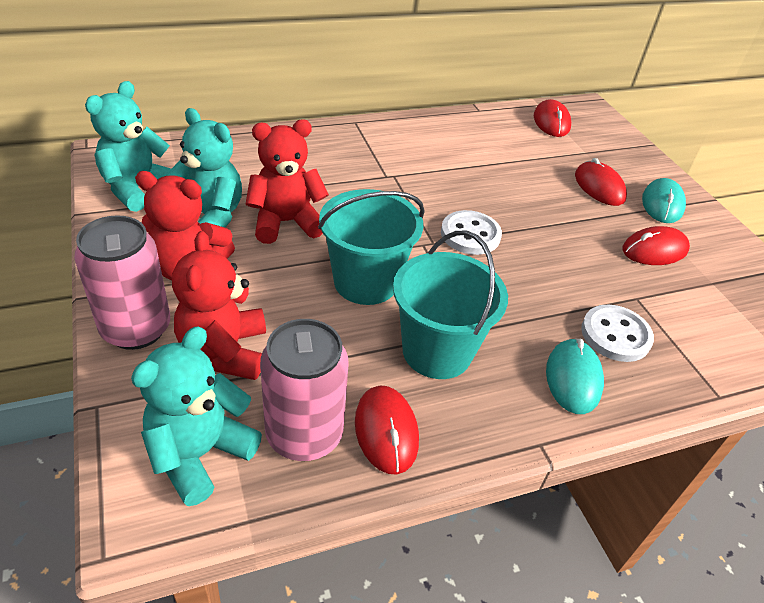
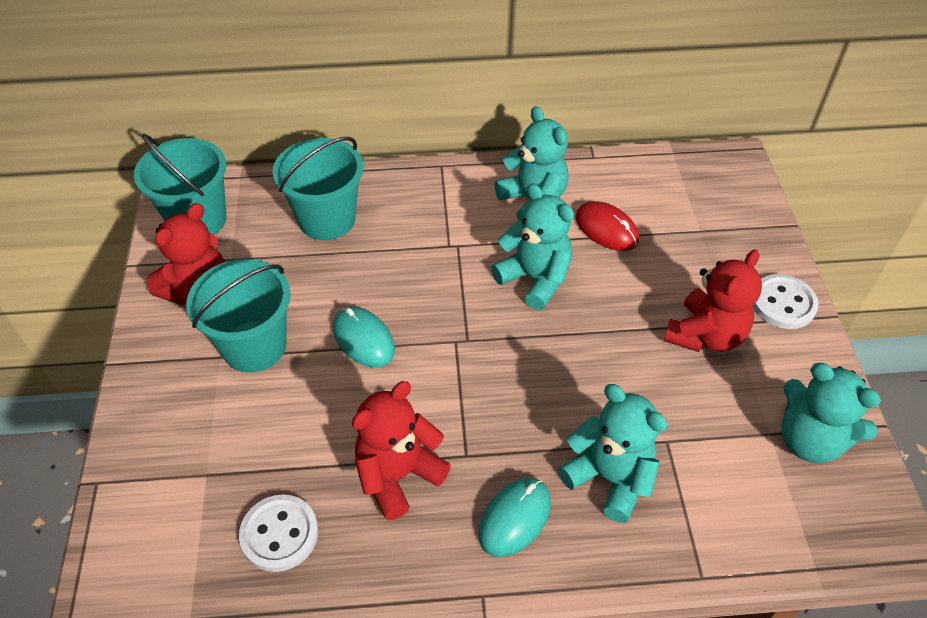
pink can: 2 -> 0
red mouse: 4 -> 1
turquoise bucket: 2 -> 3
turquoise teddy bear: 3 -> 4

